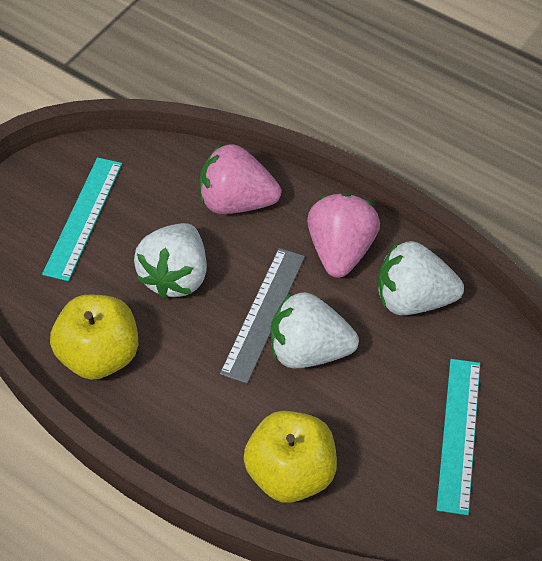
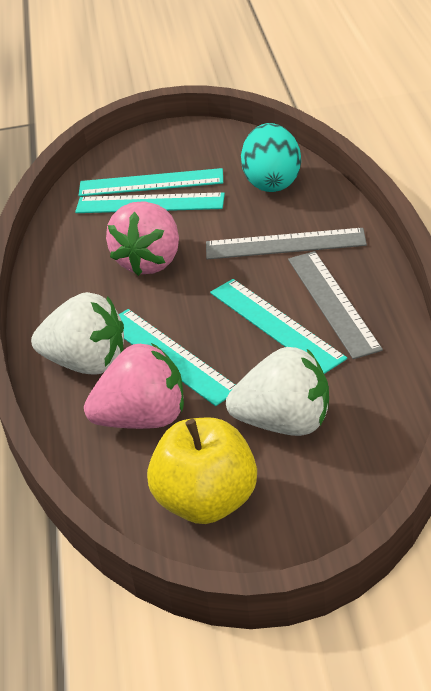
grey ruler: 1 -> 2
turquoise egg: 0 -> 1
turquoise ruler: 2 -> 4
white strawberry: 3 -> 2
yellow apple: 2 -> 1

